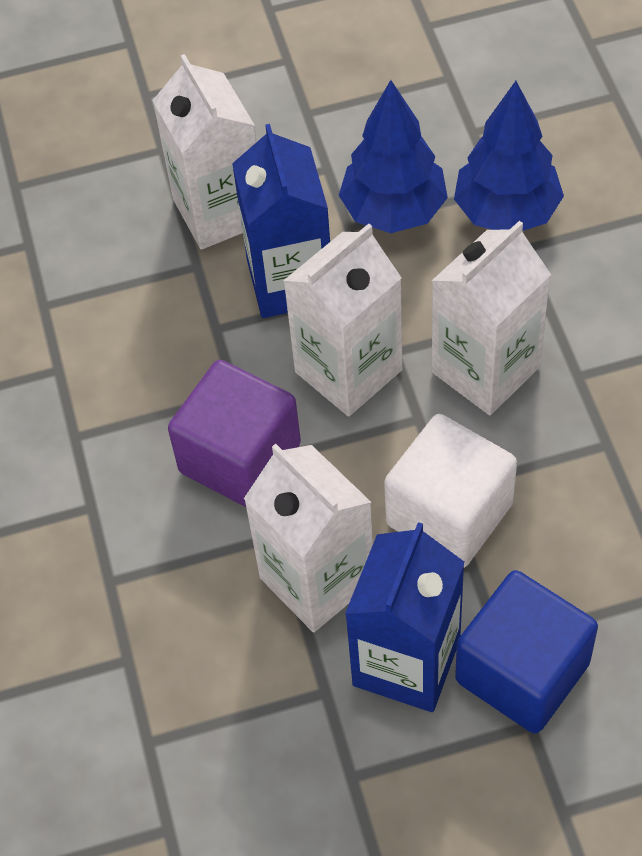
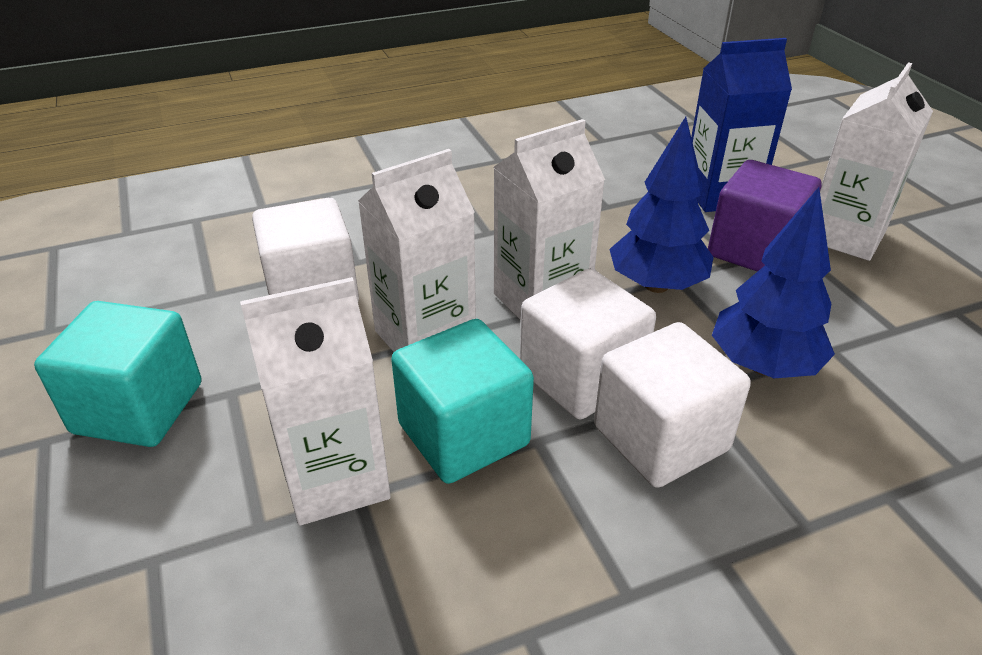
blue carton: 2 -> 1
blue cube: 1 -> 0
turquoise cube: 0 -> 2
white cube: 1 -> 3

